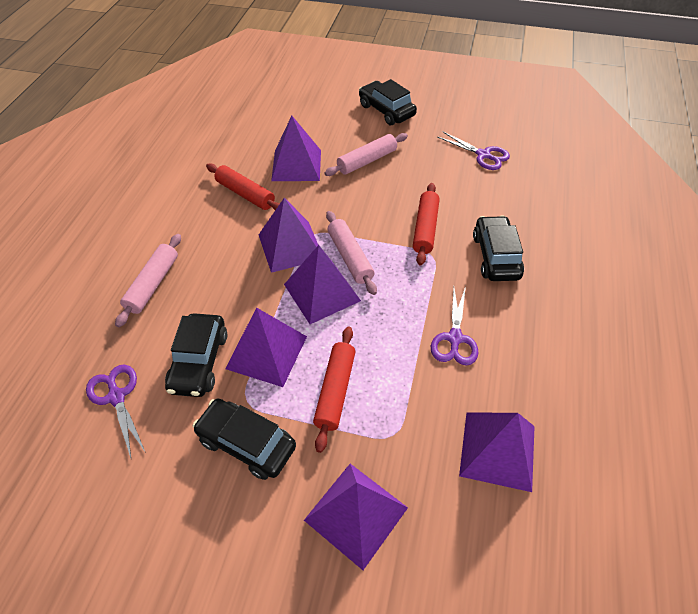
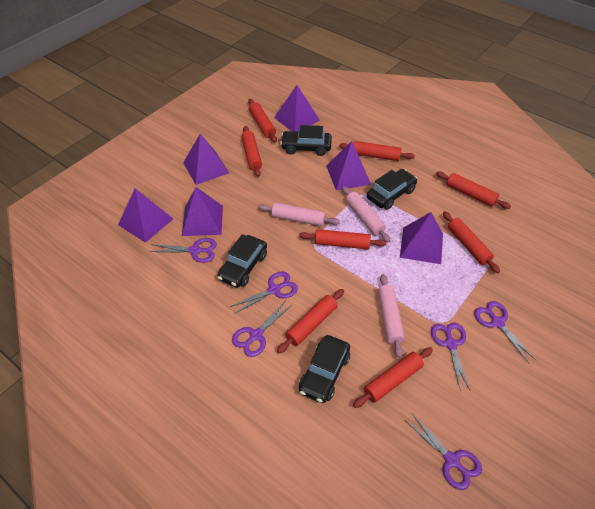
purple scissors: 3 -> 6
red rolling pin: 3 -> 8

